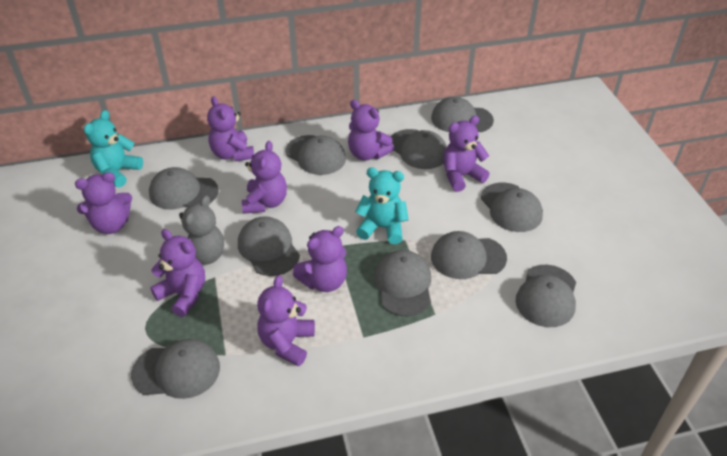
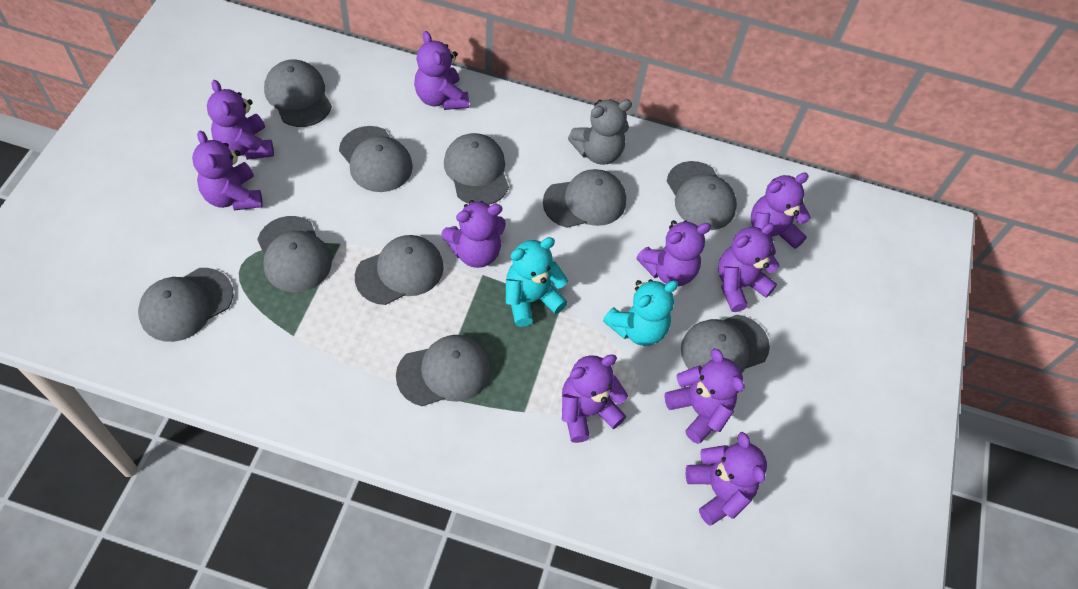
purple teddy bear: 8 -> 10

